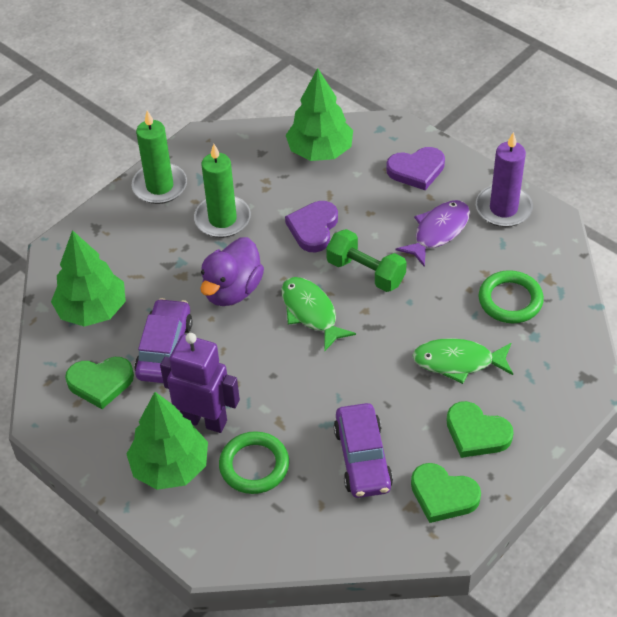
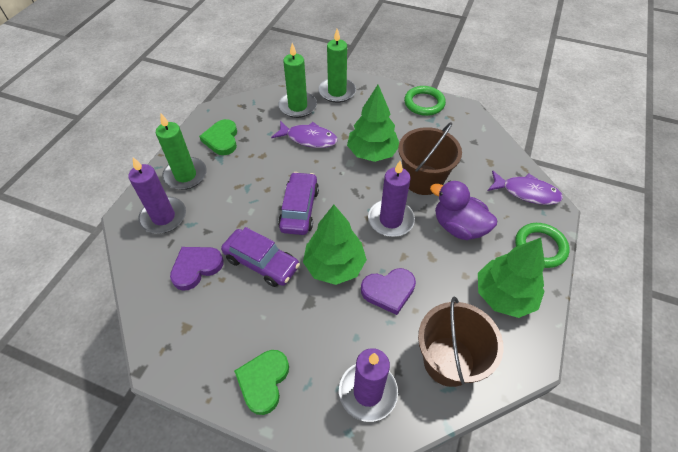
brown bucket: 0 -> 2
green candle: 2 -> 3
green dumbbell: 1 -> 0
green fish: 2 -> 0
green heart: 3 -> 2
purple candle: 1 -> 3
purple fish: 1 -> 2
purple robot: 1 -> 0

